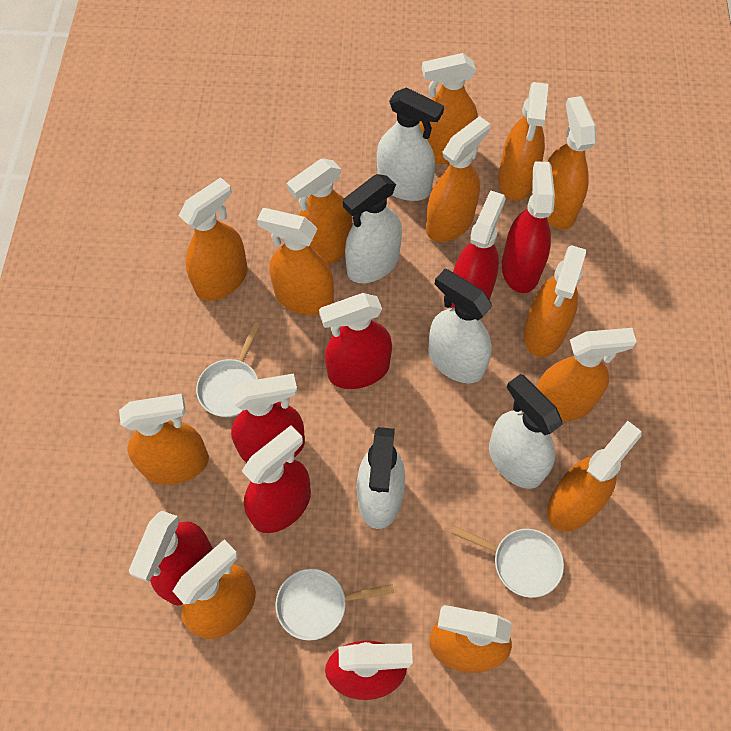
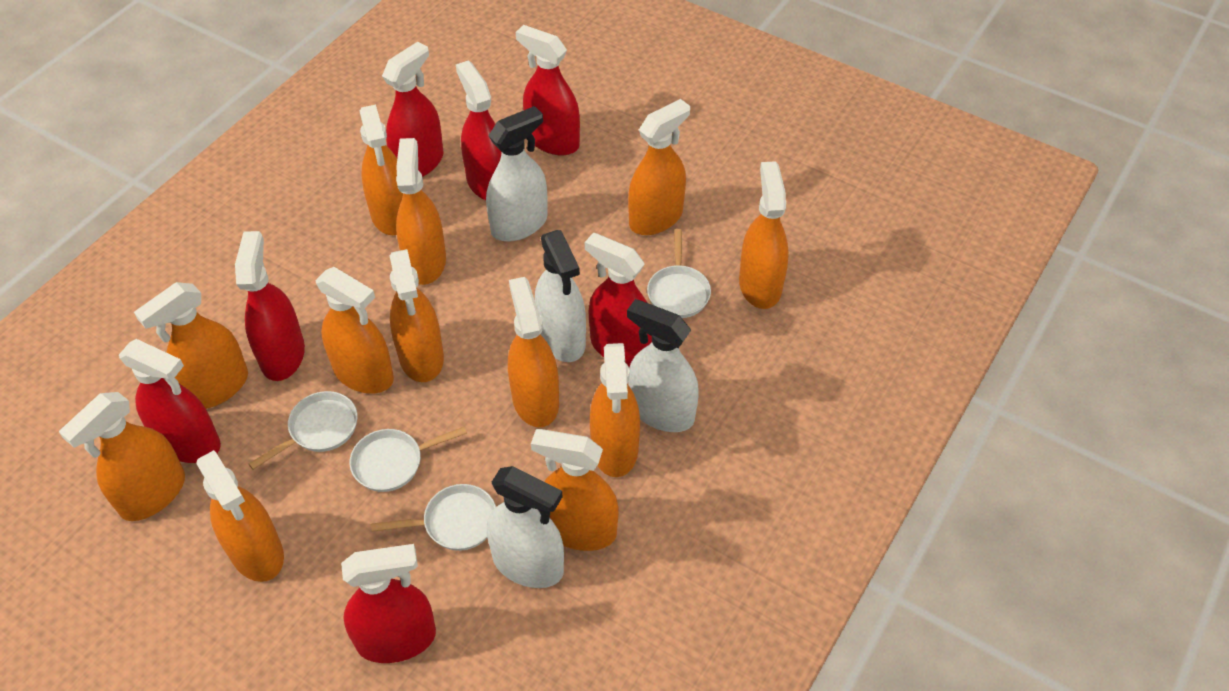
orange spray bottle: 13 -> 12
white pan: 3 -> 4
white spray bottle: 5 -> 4

